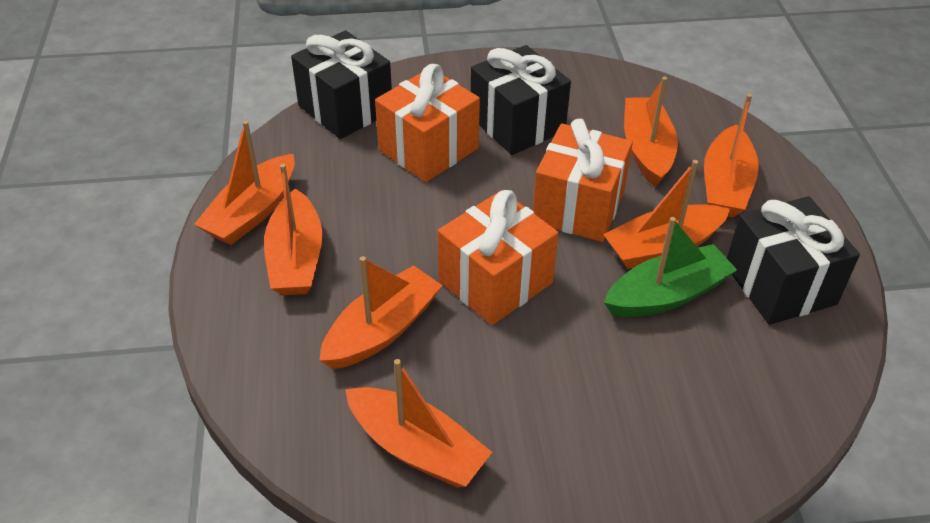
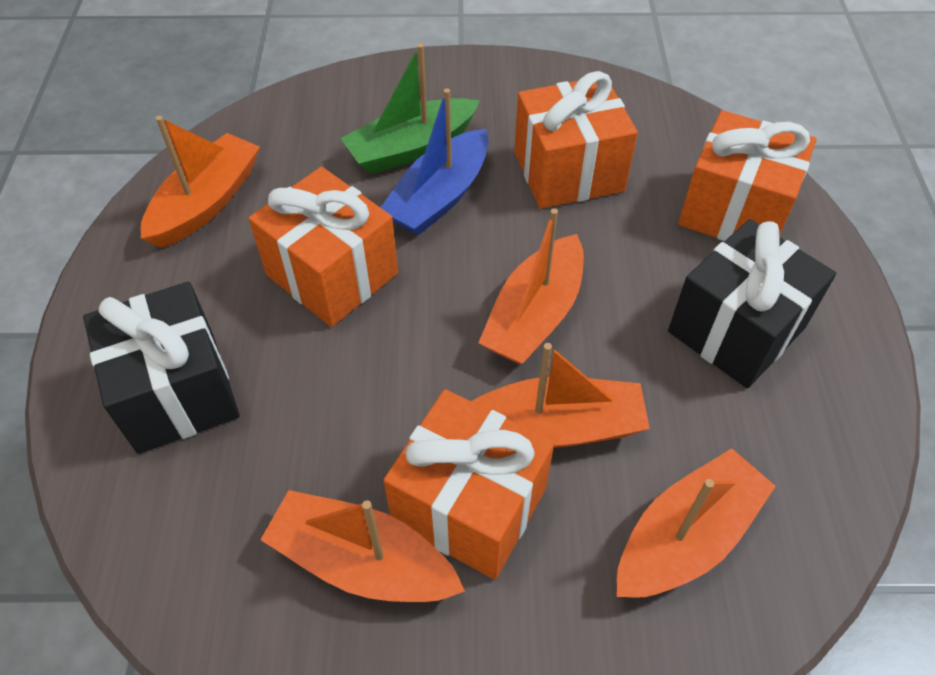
black gift: 3 -> 2
blue boat: 0 -> 1
orange boat: 7 -> 5
orange gift: 3 -> 4

